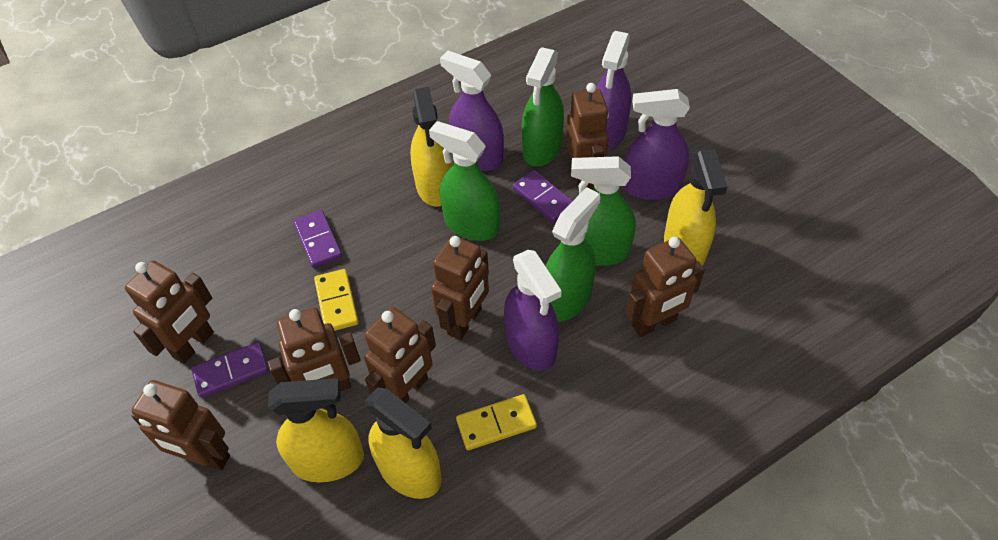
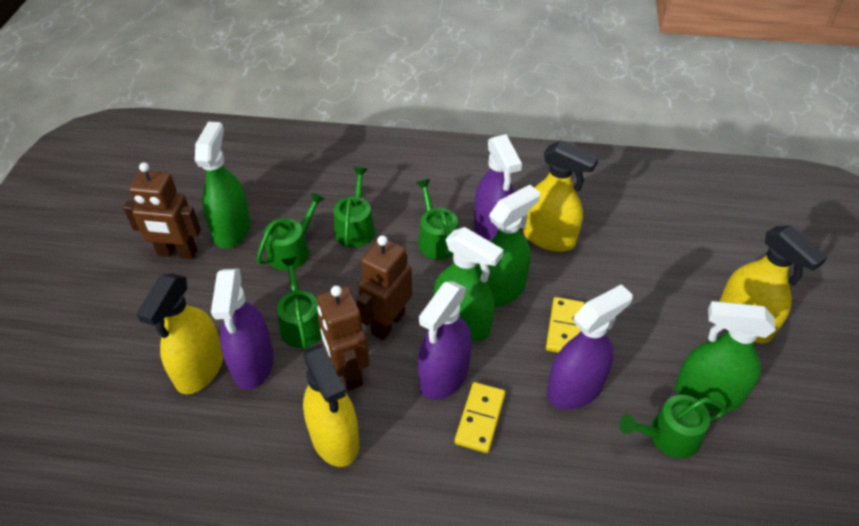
brown robot: 7 -> 3
green watering can: 0 -> 5
purple domino: 3 -> 0

